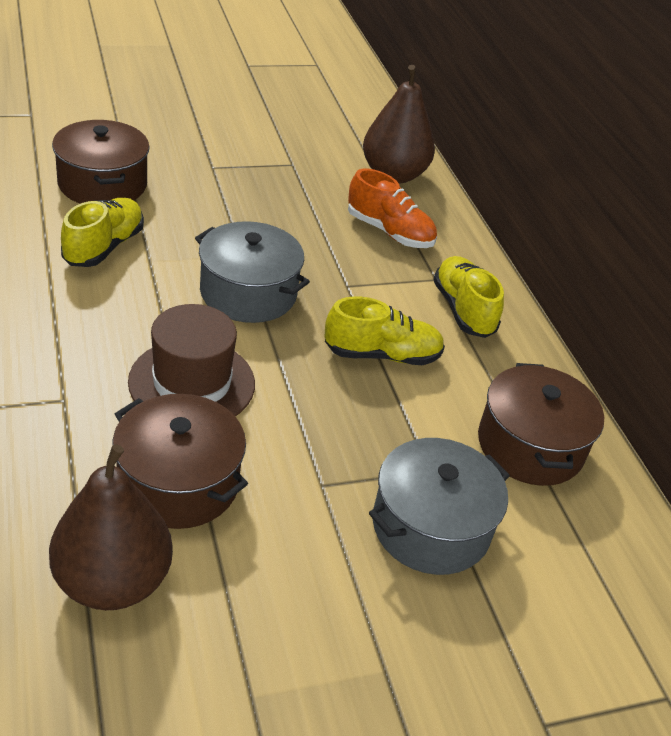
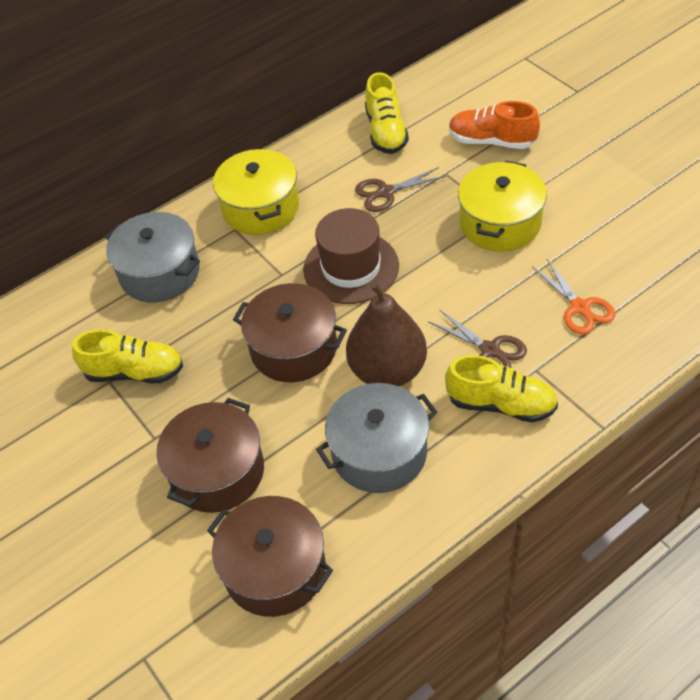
brown pear: 2 -> 1
brown scissors: 0 -> 2
orange scissors: 0 -> 1
yellow pot: 0 -> 2

